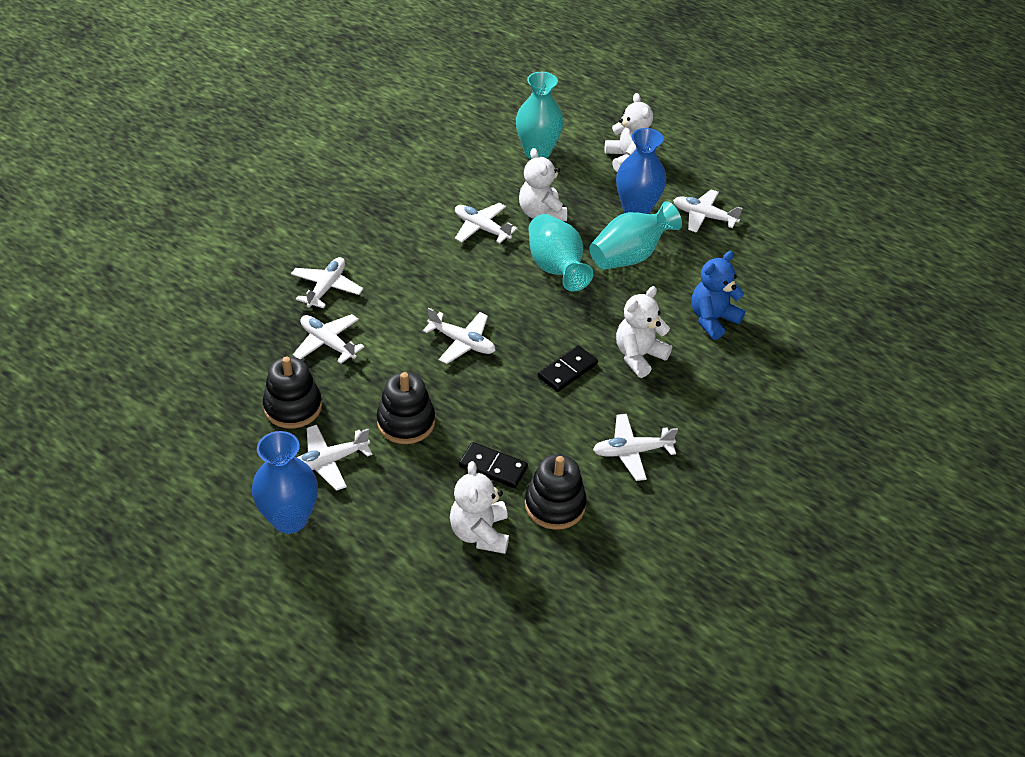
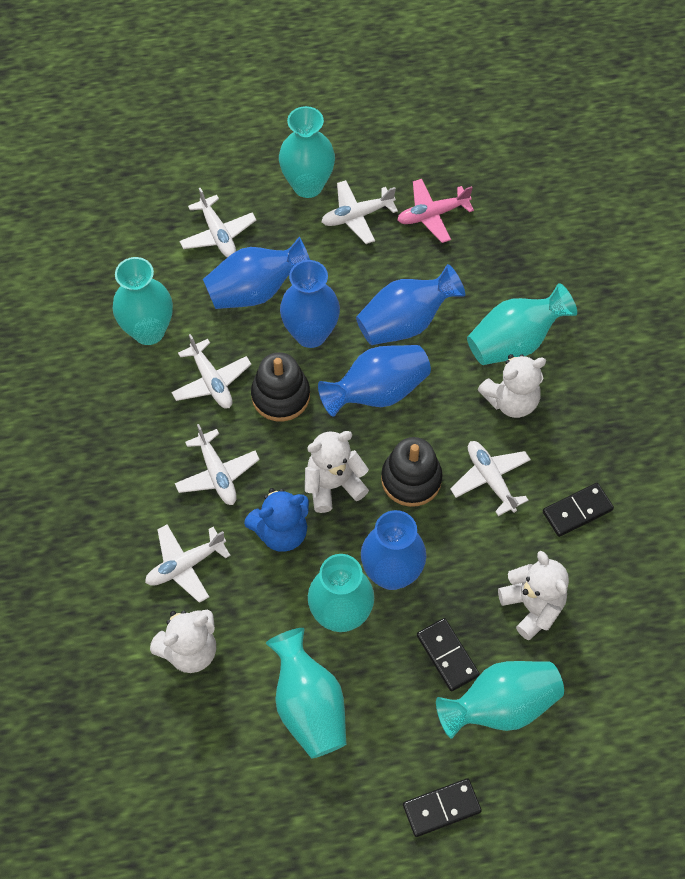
black domino: 2 -> 3
black stacking toy: 3 -> 2
blue vase: 2 -> 5
pink plane: 0 -> 1
turquoise vase: 3 -> 6
white plane: 7 -> 6

